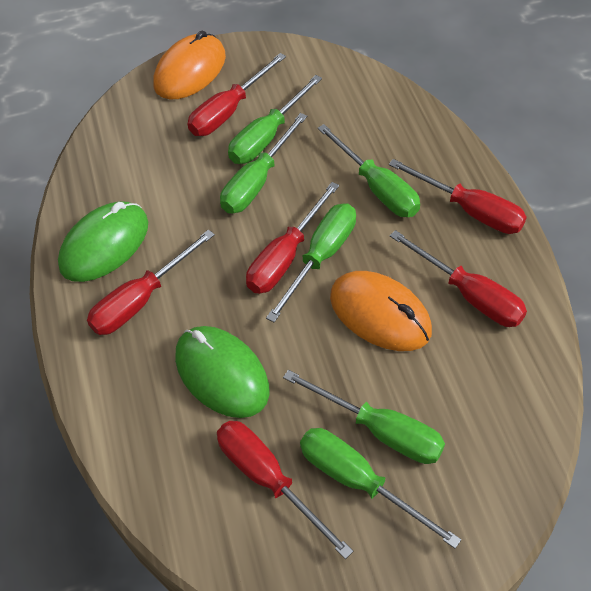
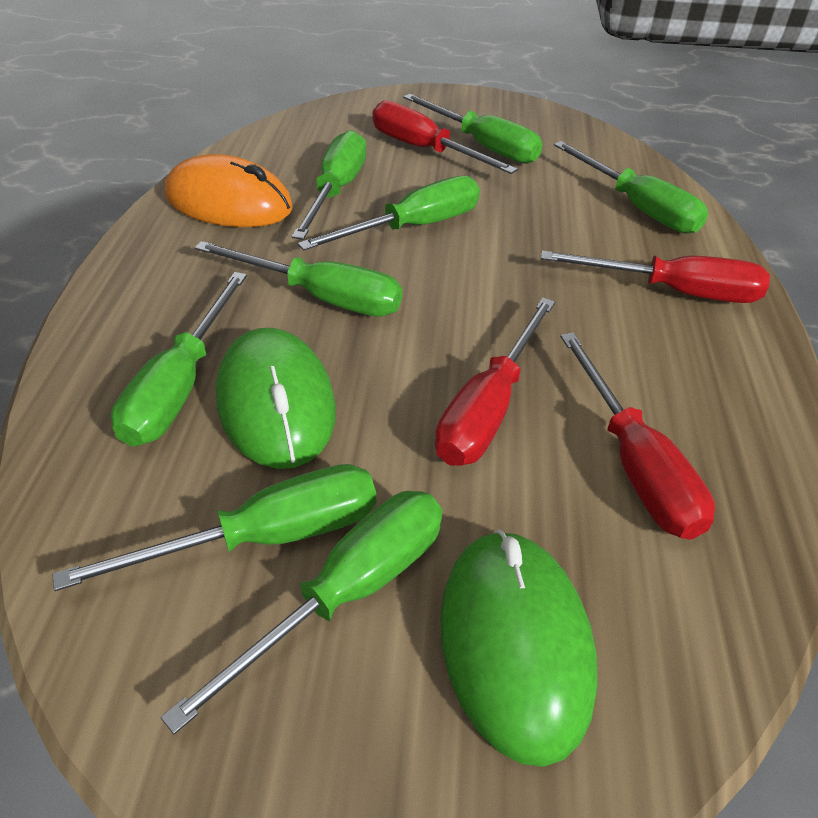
green screwdriver: 6 -> 8
orange mouse: 2 -> 1
red screwdriver: 6 -> 4

